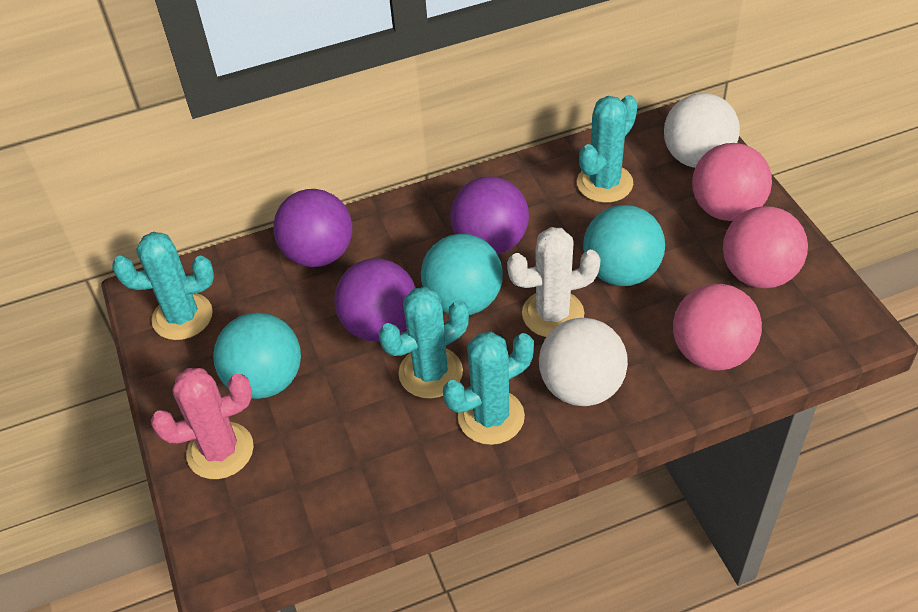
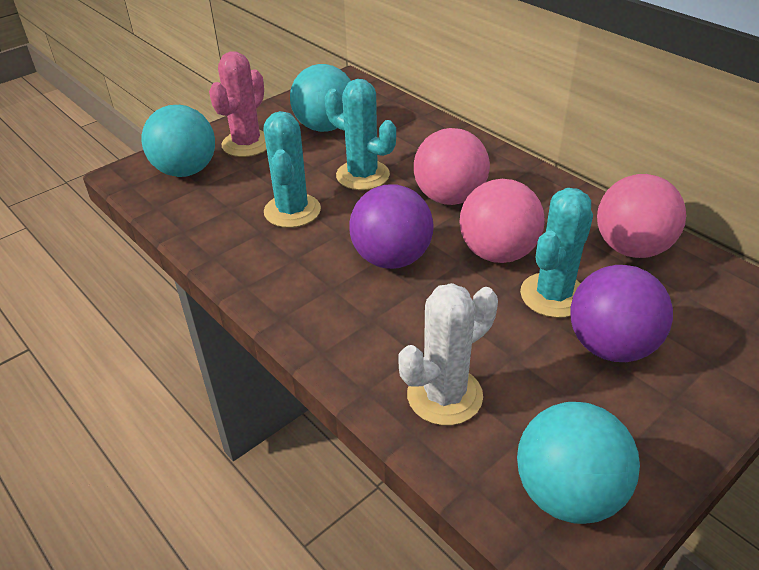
purple ball: 3 -> 2
turquoise cactus: 4 -> 3
white ball: 2 -> 0

